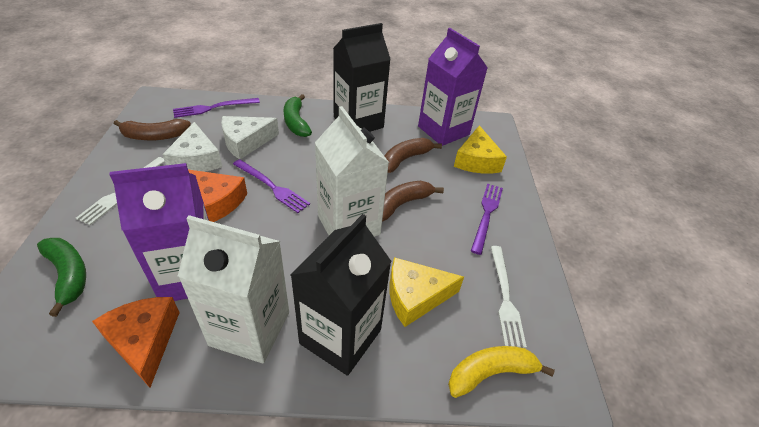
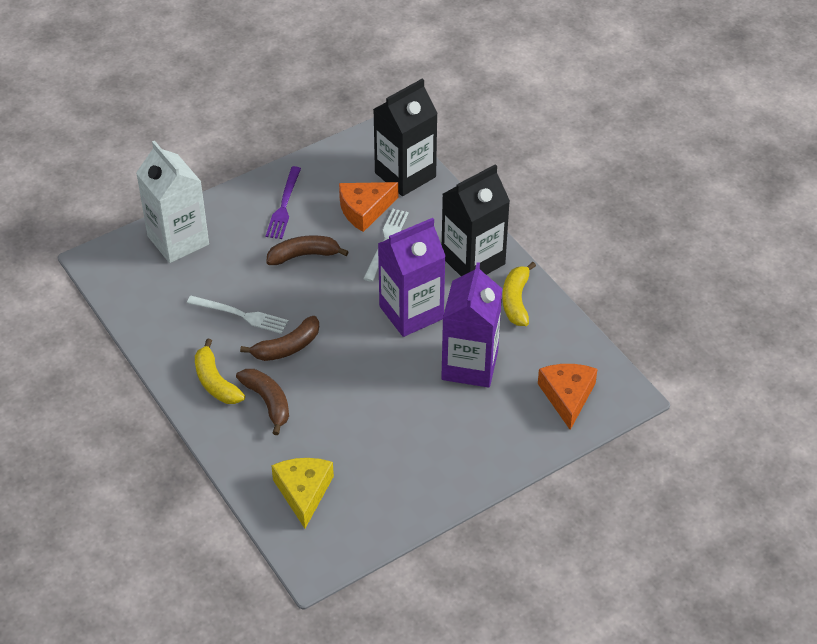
green banana: 2 -> 0
purple fork: 3 -> 1
white carton: 2 -> 1
white cheese: 2 -> 0
yellow banana: 1 -> 2
yellow cheese: 2 -> 1

